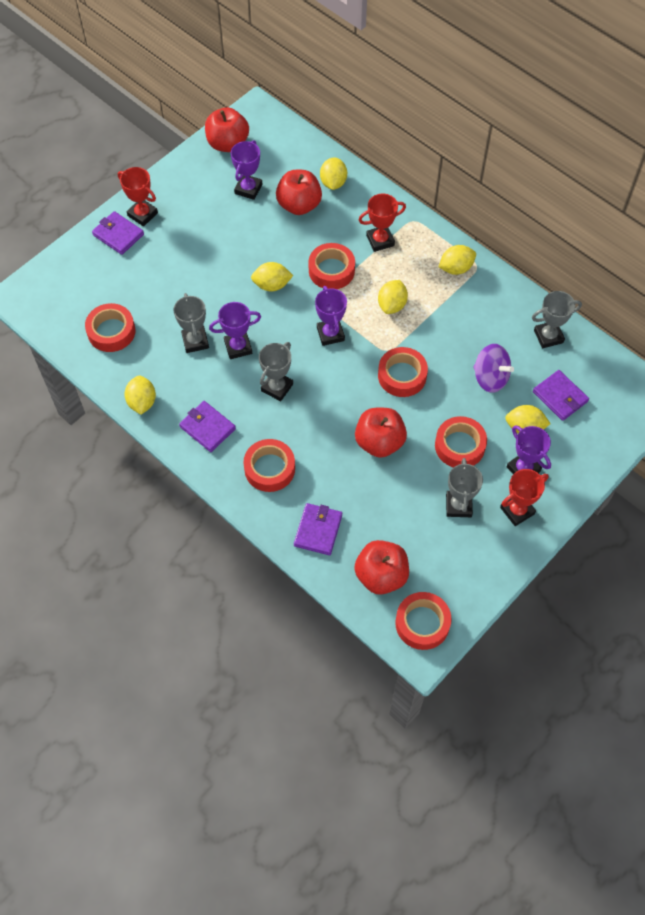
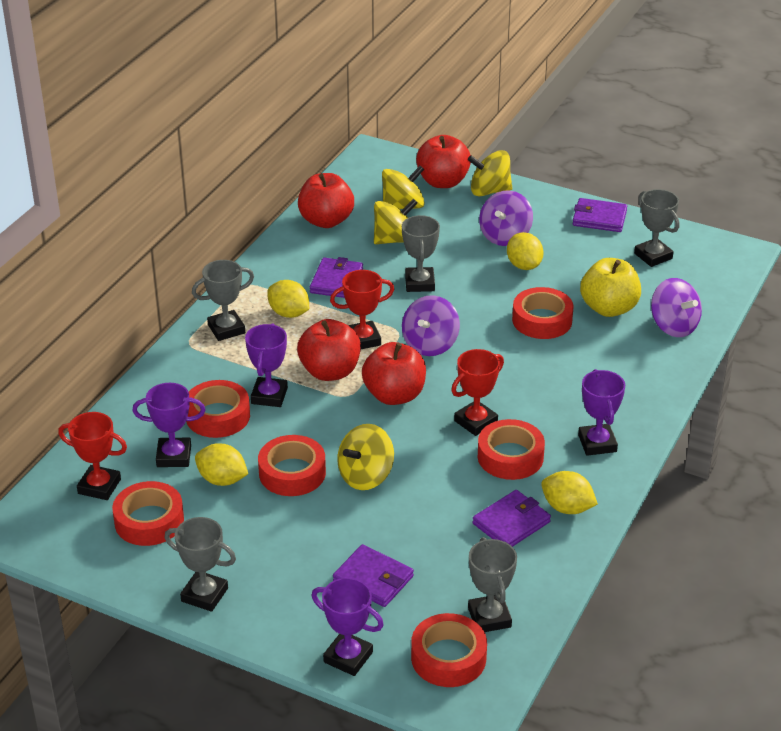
grey trophy: 4 -> 5
purple spinning top: 1 -> 3
yellow apple: 0 -> 1
yellow lemon: 6 -> 4
yellow spinning top: 0 -> 4

